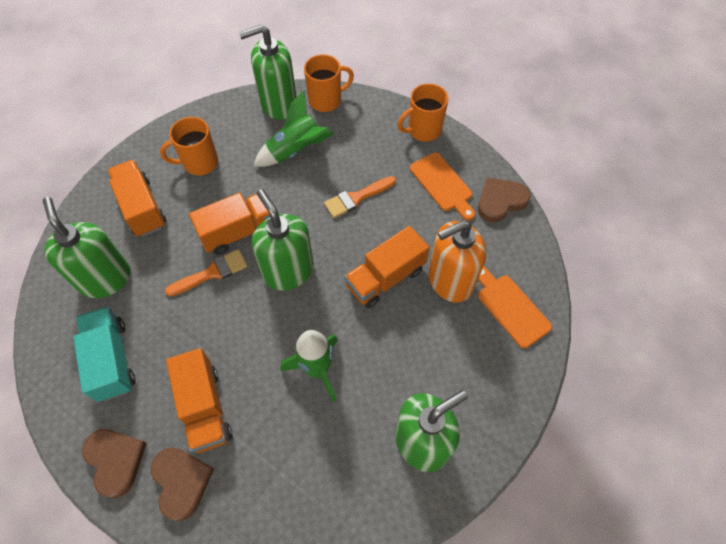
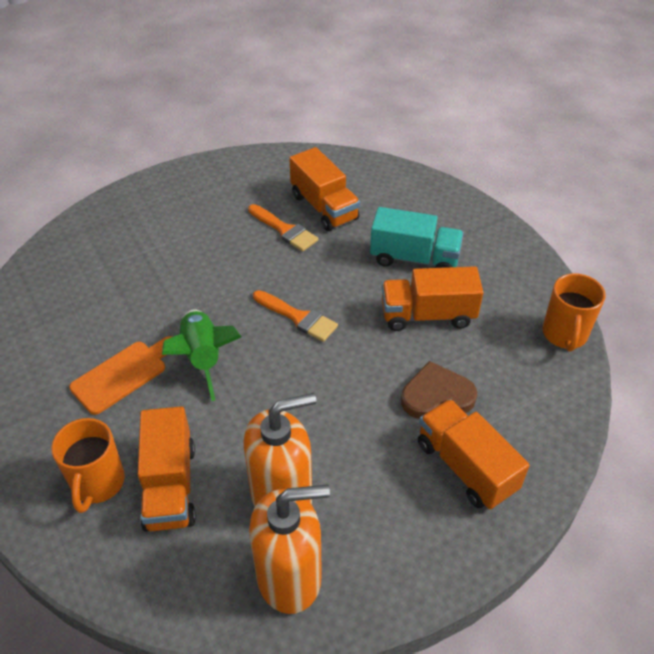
brown heart: 3 -> 1
green rocket: 2 -> 1
green soap dispenser: 4 -> 0
orange cutting board: 2 -> 1
orange mug: 3 -> 2
orange soap dispenser: 1 -> 2

